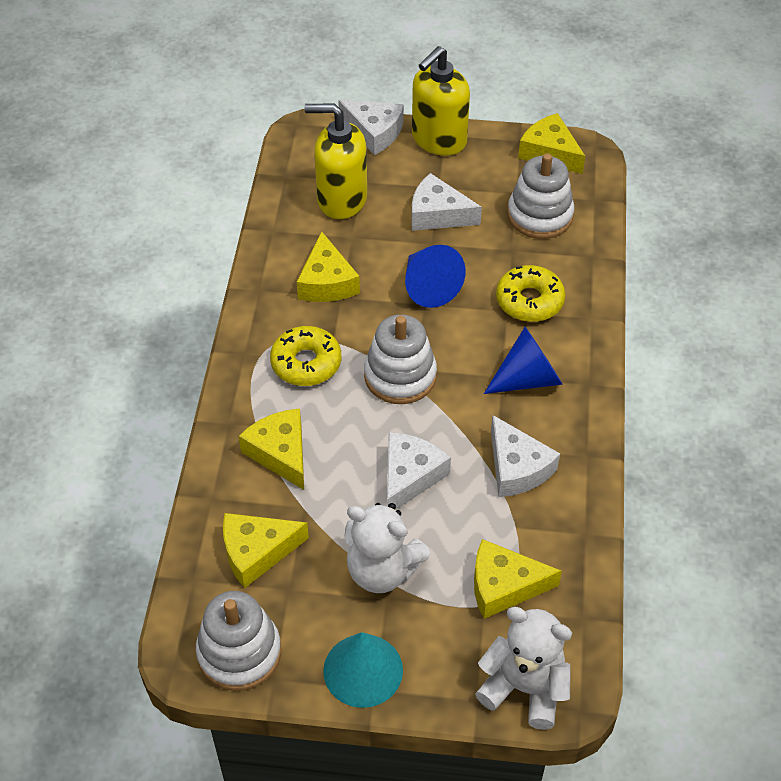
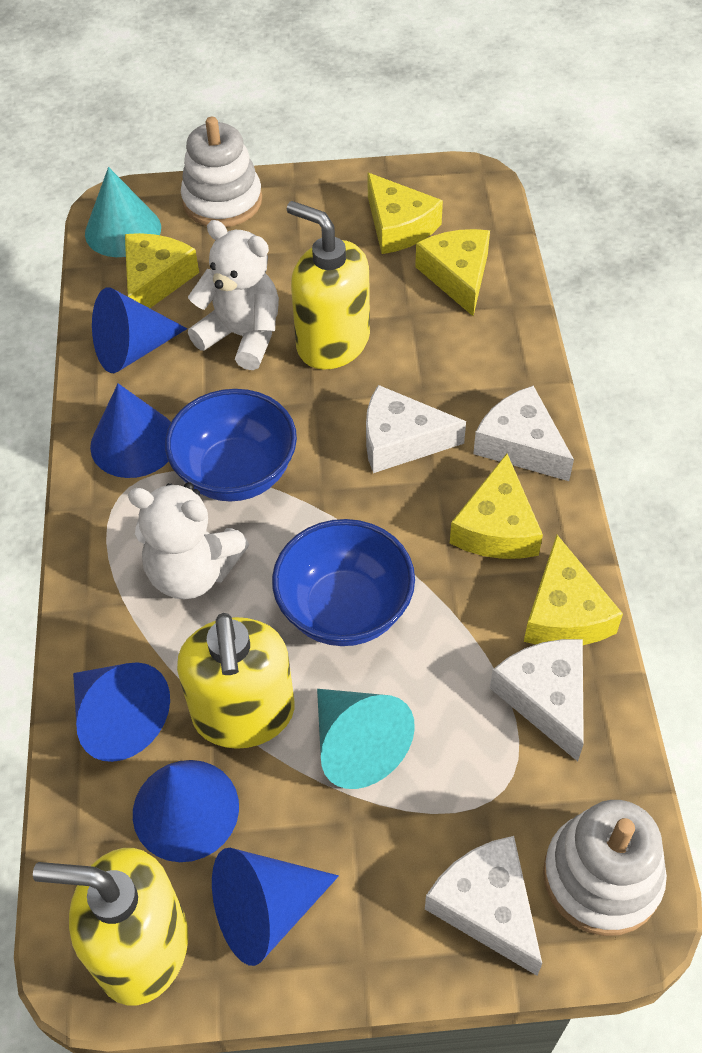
blue bowl: 0 -> 2
blue cone: 2 -> 5
turquoise cone: 1 -> 2
white stacking toy: 3 -> 2
yellow donut: 2 -> 0
yellow soap dispenser: 2 -> 3

